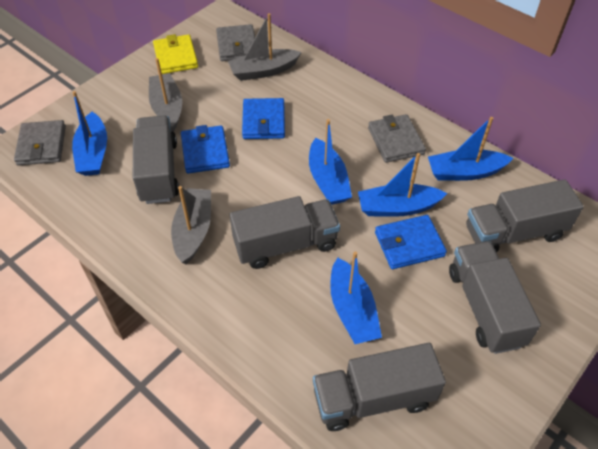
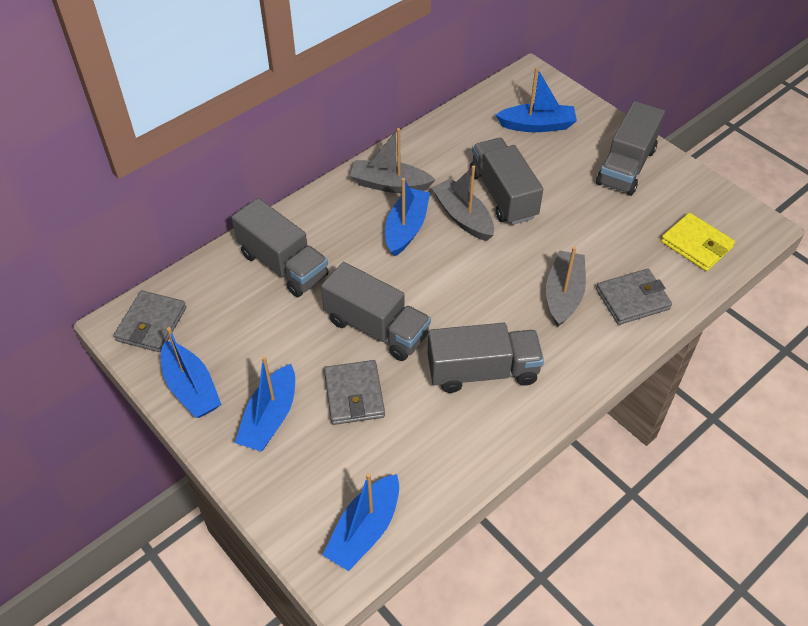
blue wallet: 3 -> 0

